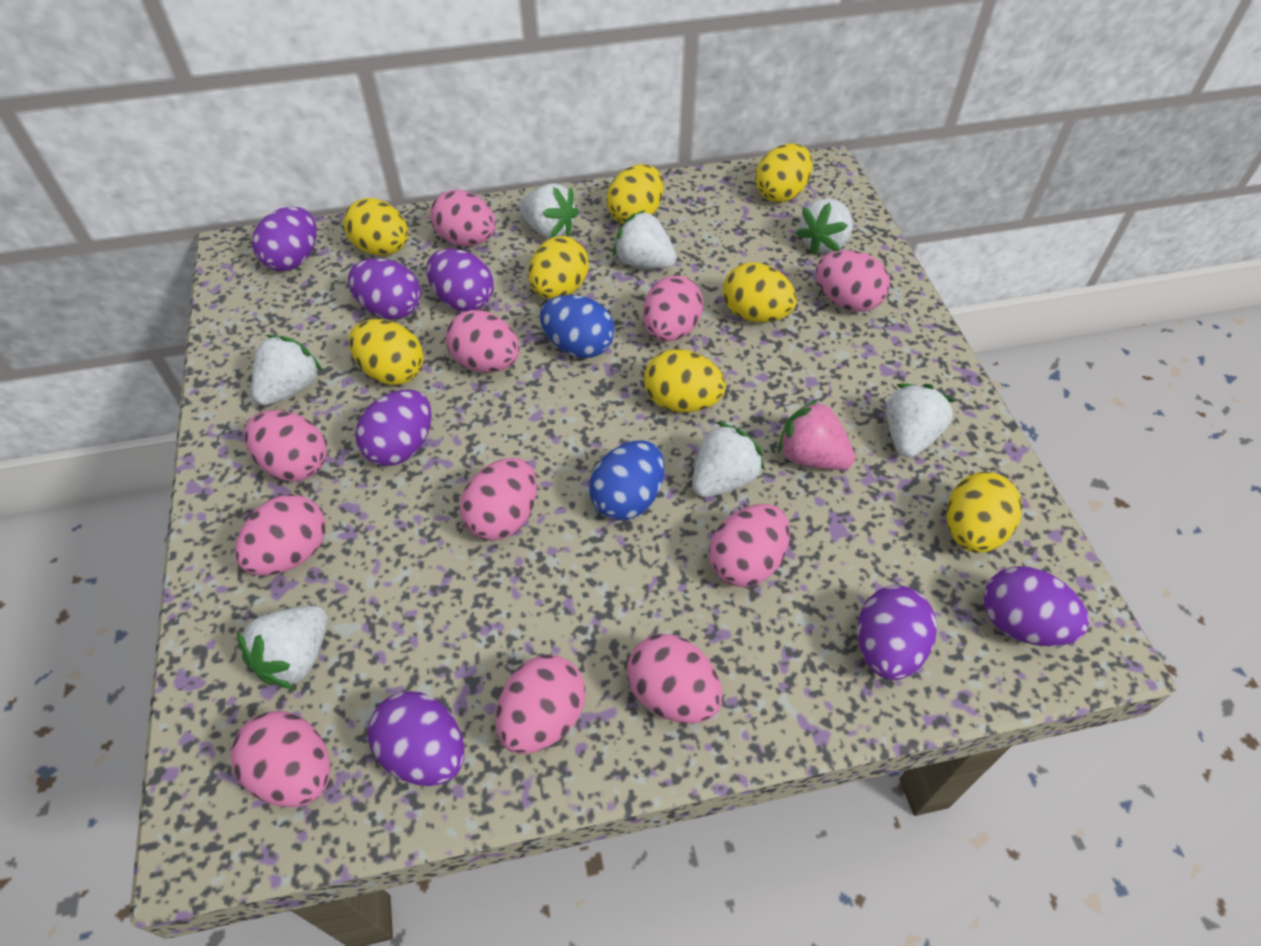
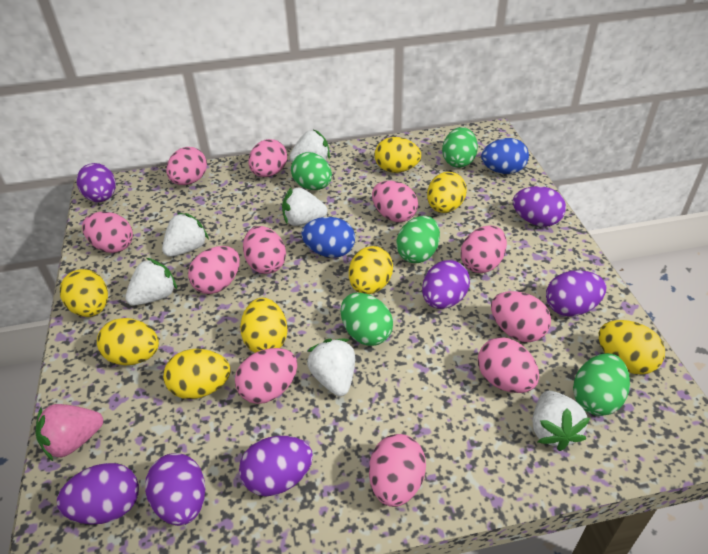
green egg: 0 -> 5
white strawberry: 7 -> 6

